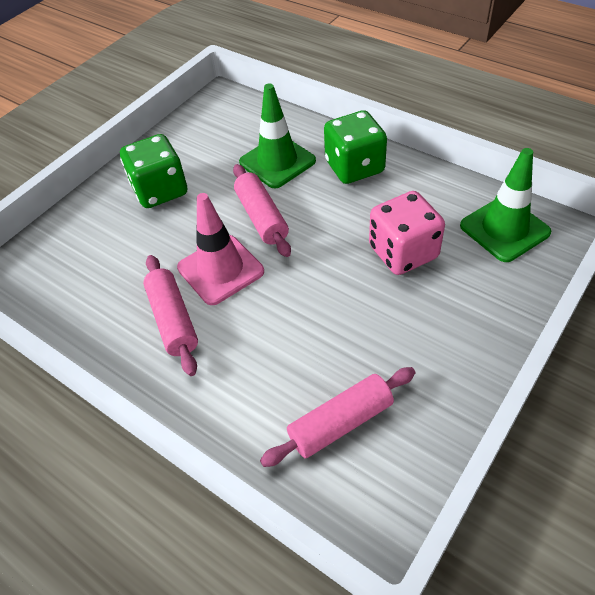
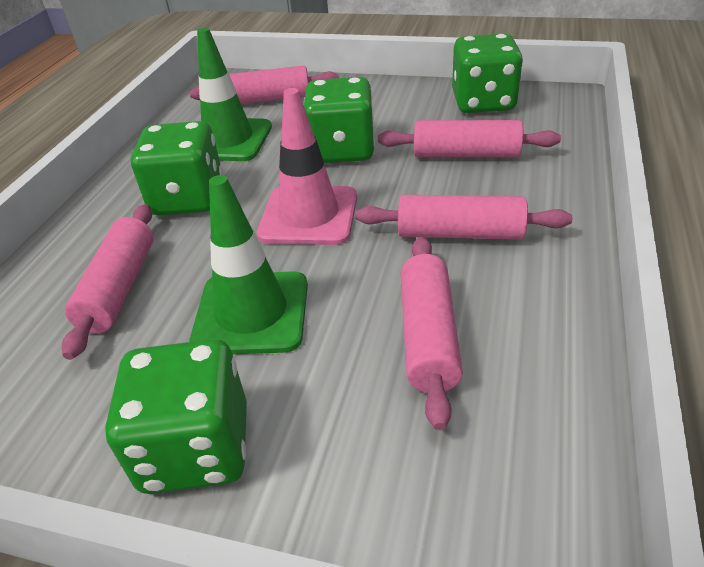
green dice: 2 -> 4
pink dice: 1 -> 0
pink rolling pin: 3 -> 5

